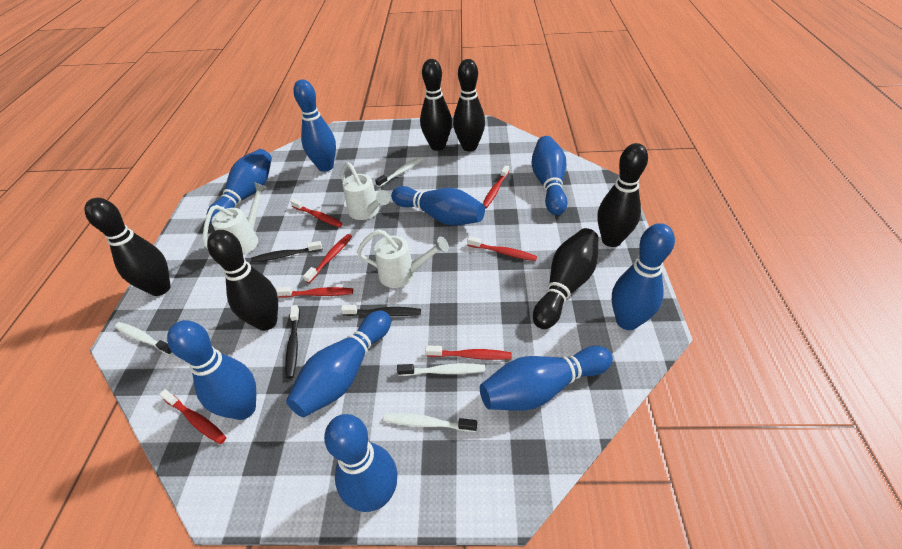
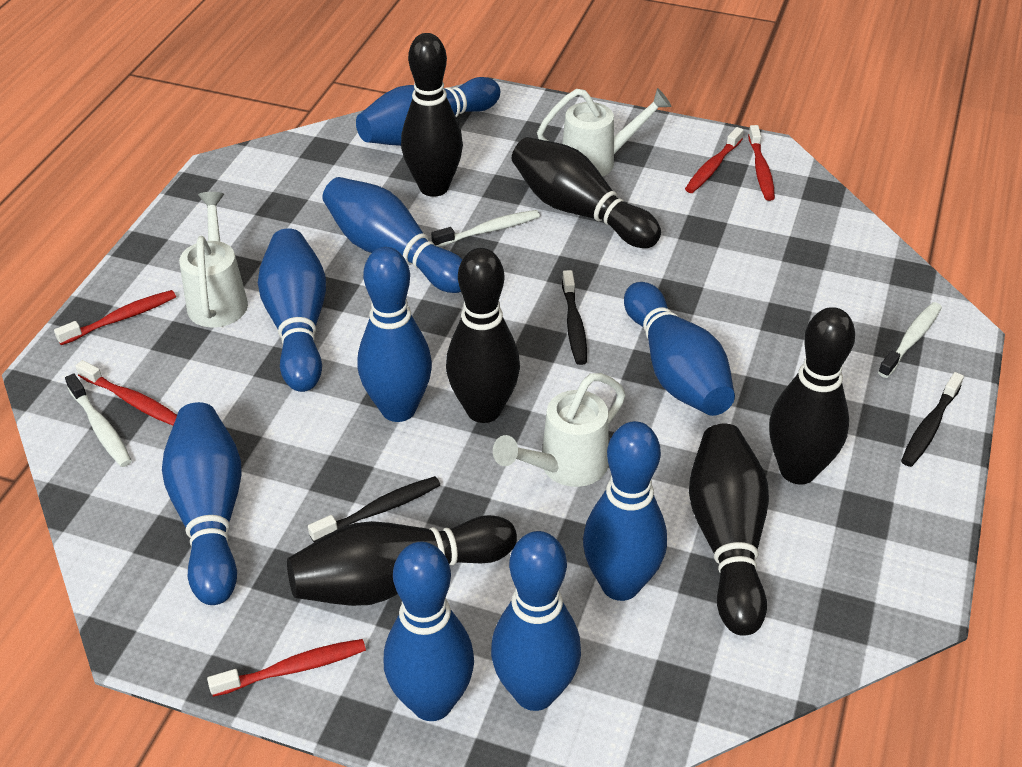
red toothbrush: 7 -> 5
white toothbrush: 4 -> 3

